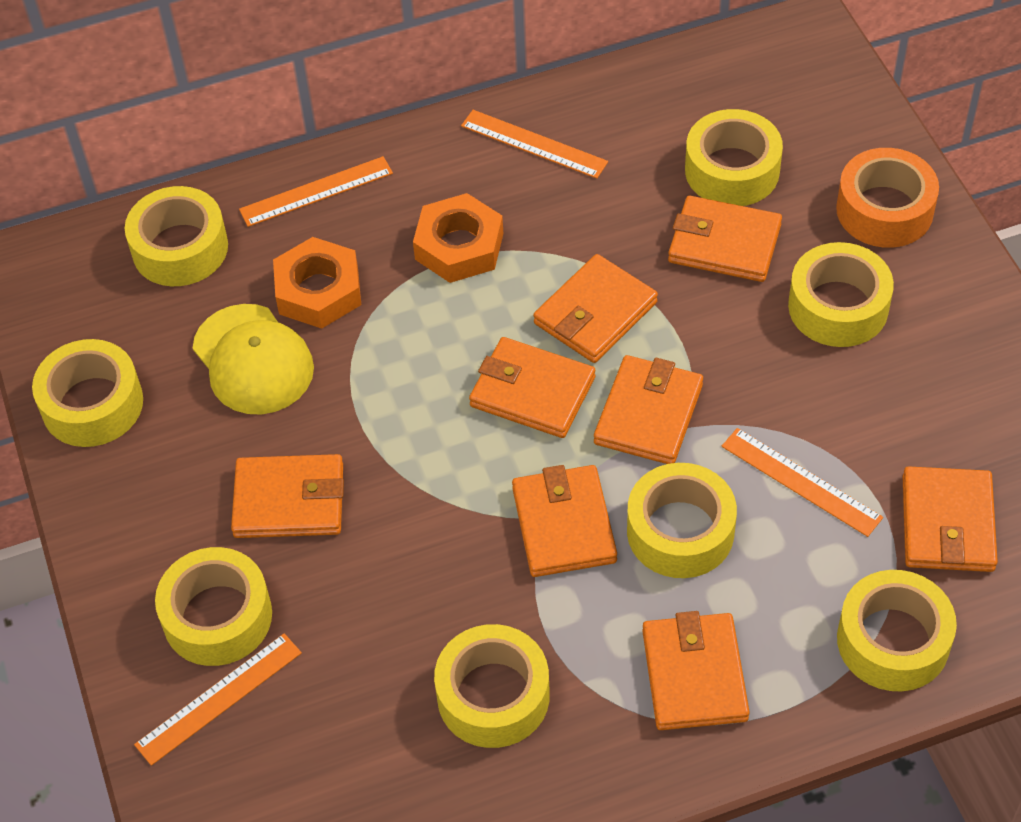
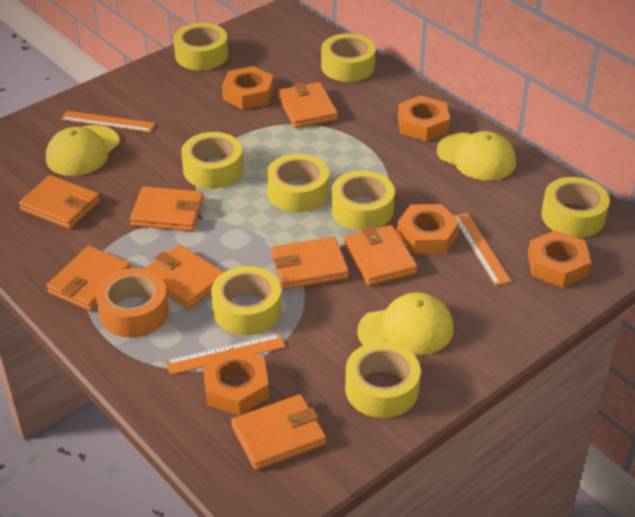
orange nut: 2 -> 5
orange ruler: 4 -> 3
yellow cap: 1 -> 3

